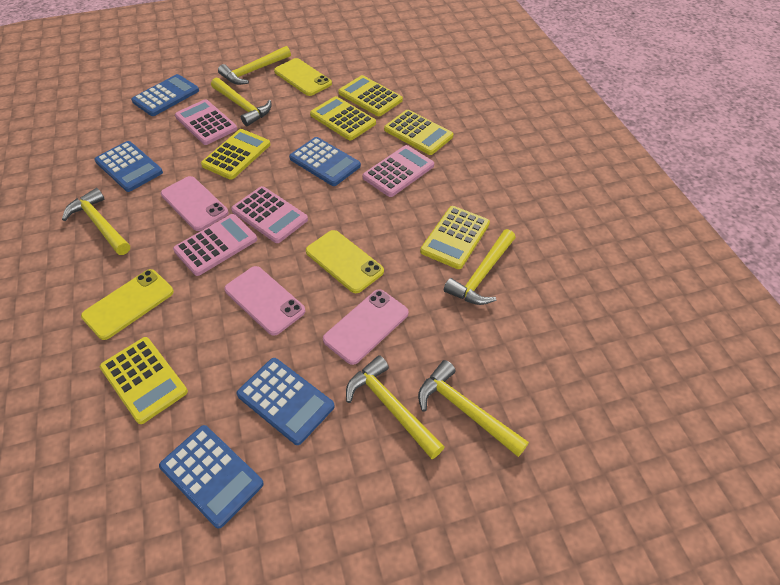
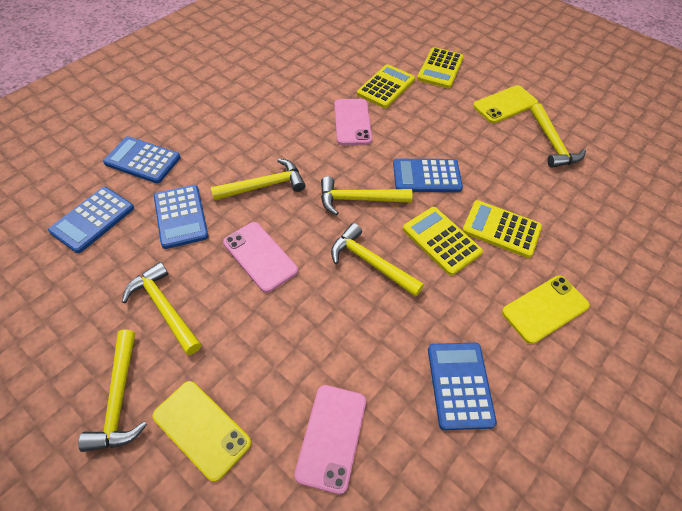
pink calculator: 4 -> 0
yellow calculator: 6 -> 4

